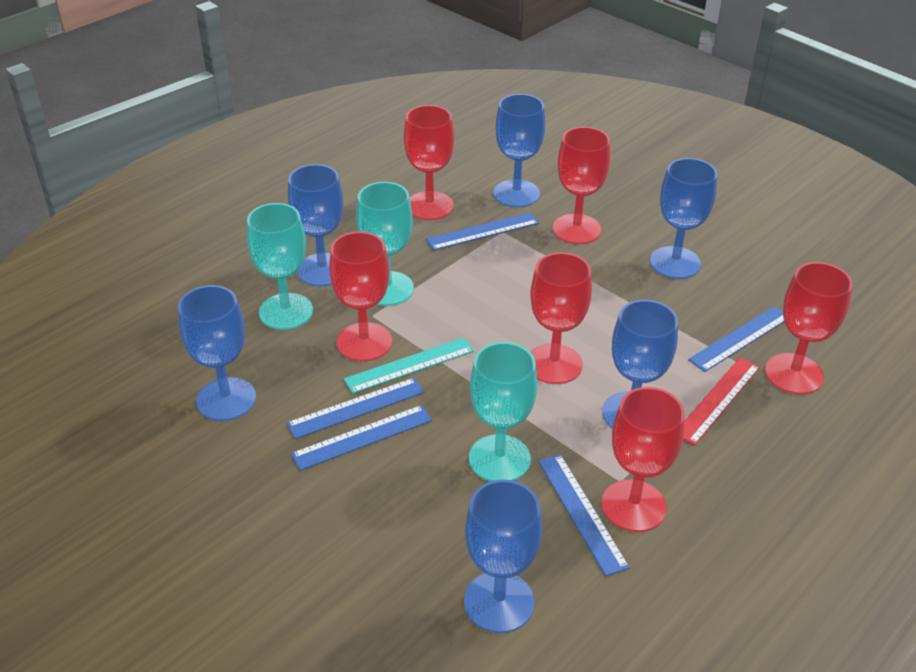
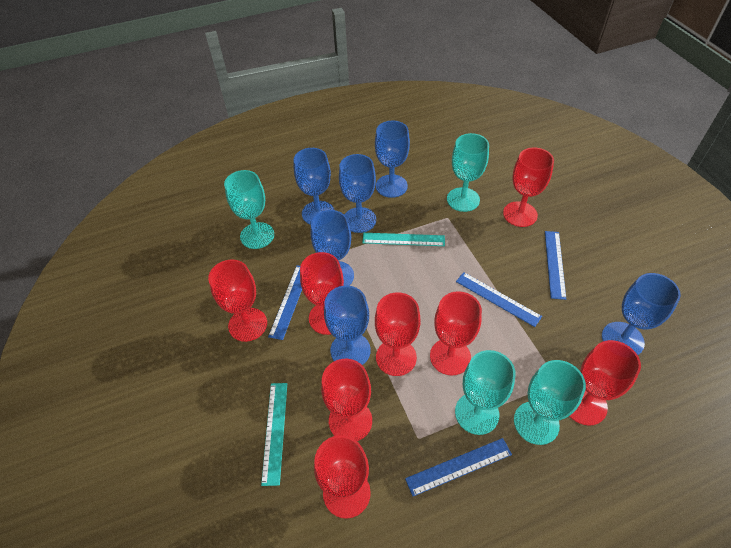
blue ruler: 5 -> 4
red goblet: 6 -> 8
red ruler: 1 -> 0
turquoise goblet: 3 -> 4
turquoise ruler: 1 -> 2

